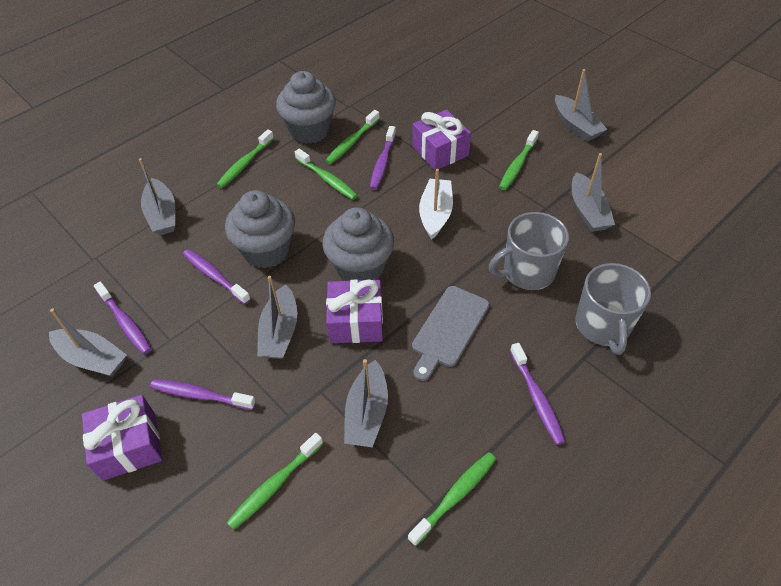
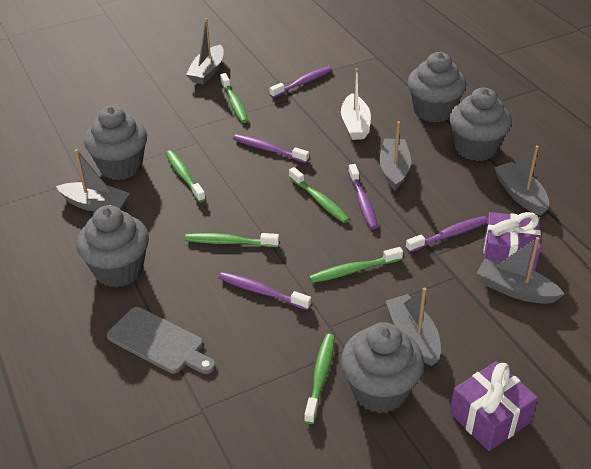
grey cupcake: 3 -> 5
grey mug: 2 -> 0
purple gift: 3 -> 2

